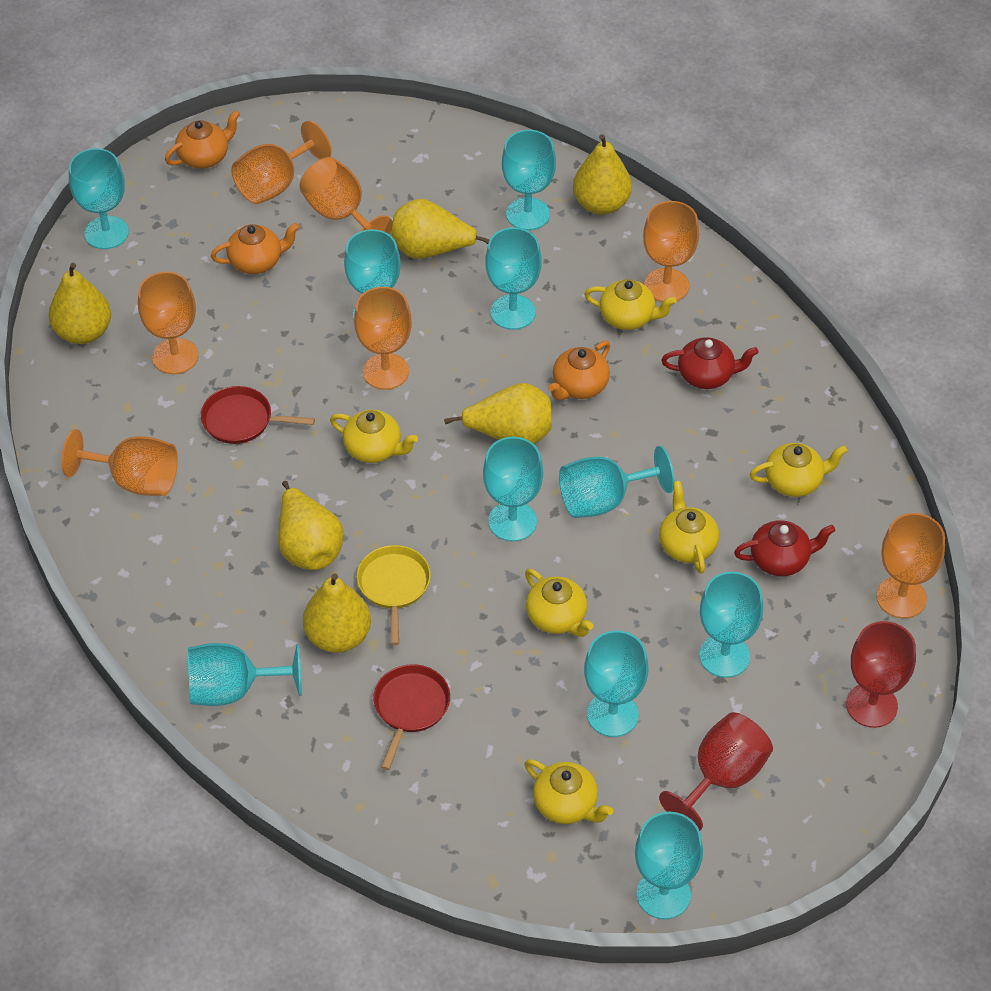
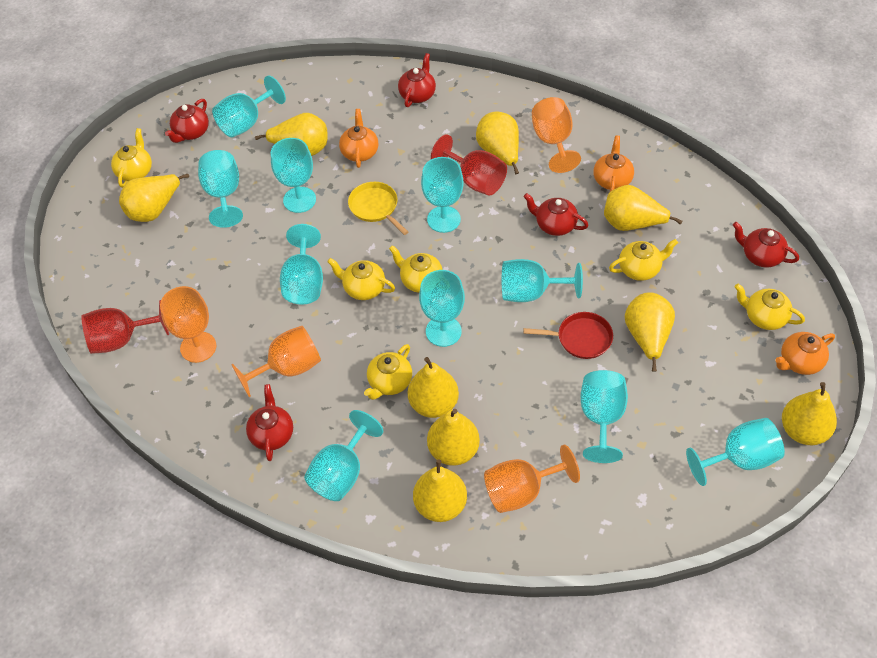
orange goblet: 7 -> 4
red pan: 2 -> 1
red teapot: 2 -> 5
yellow pear: 6 -> 9

